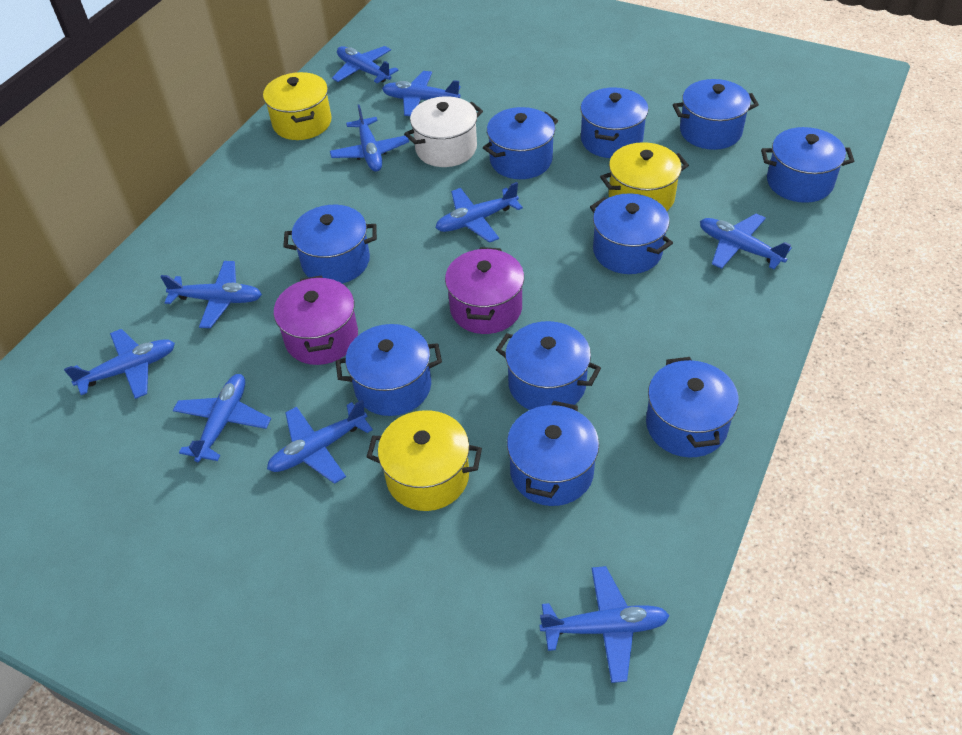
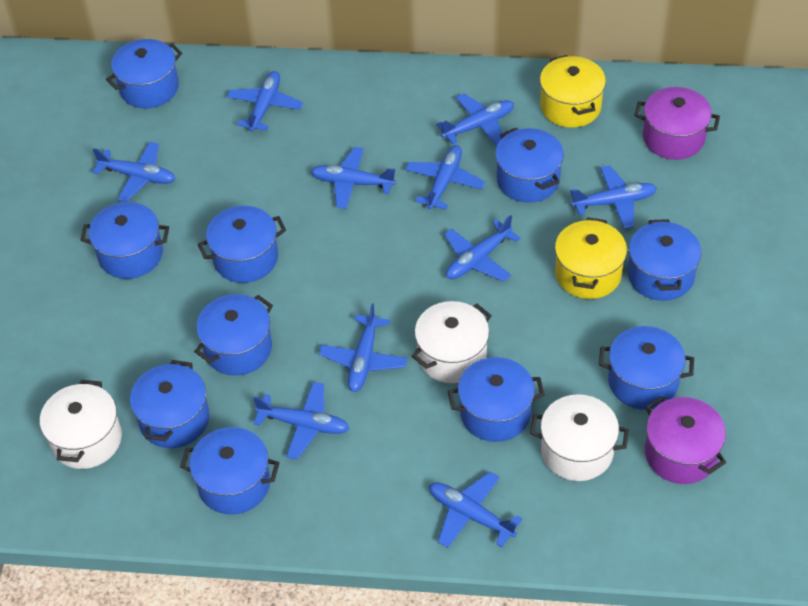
white pot: 1 -> 3
yellow pot: 3 -> 2

